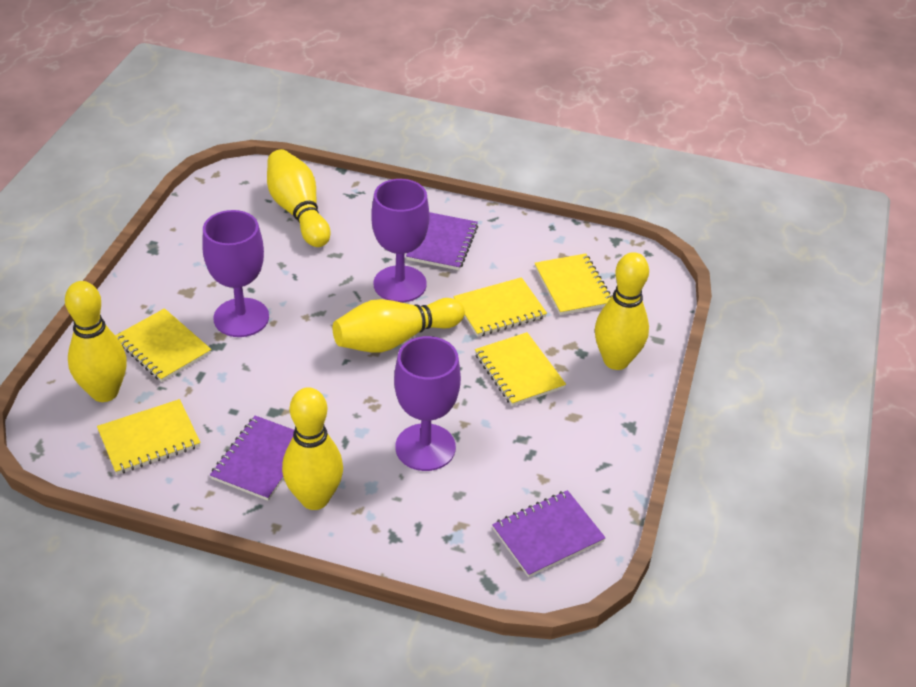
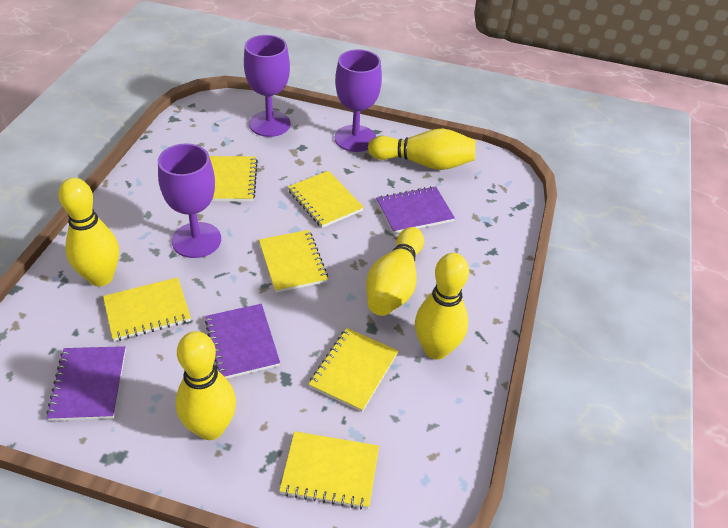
yellow notebook: 5 -> 6

